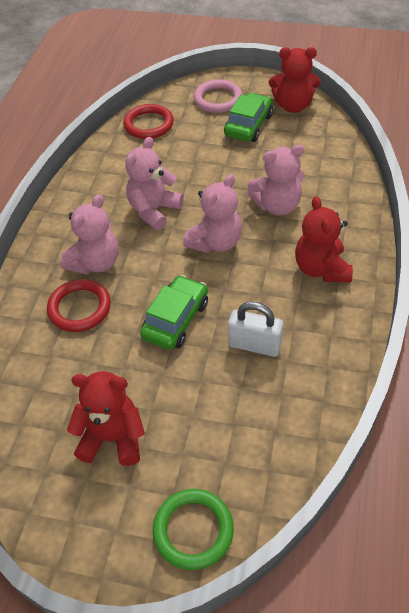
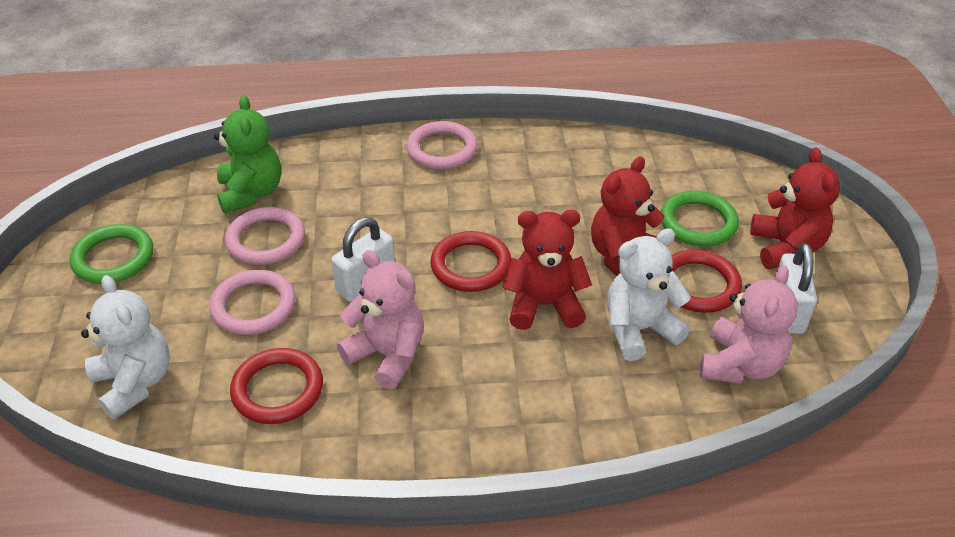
green car: 2 -> 0
green ring: 1 -> 2
green teddy bear: 0 -> 1
pink ring: 1 -> 3
pink teddy bear: 4 -> 2
red ring: 2 -> 3
white padlock: 1 -> 2
white teddy bear: 0 -> 2

